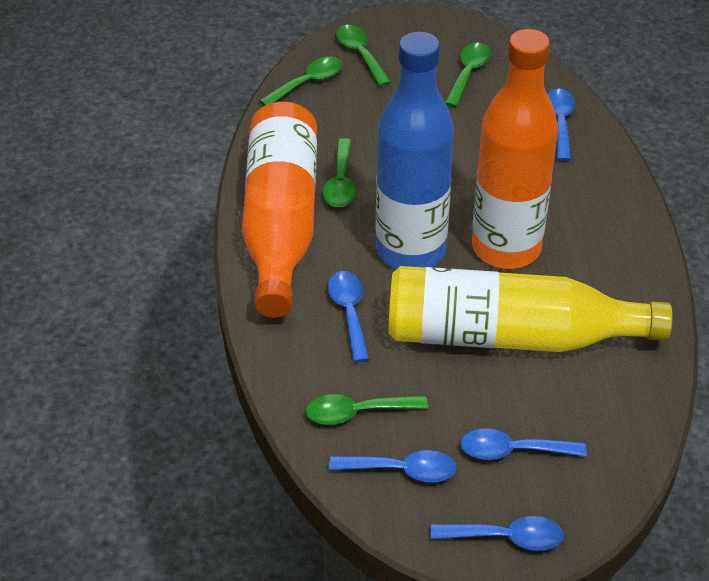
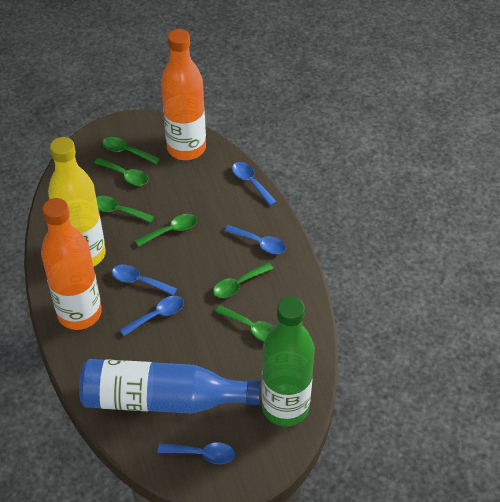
green bottle: 0 -> 1
green spoon: 5 -> 6

